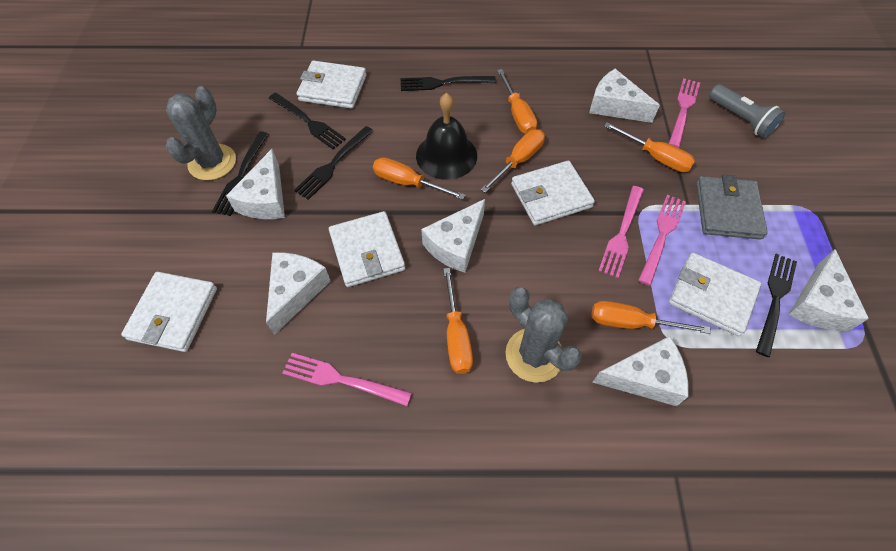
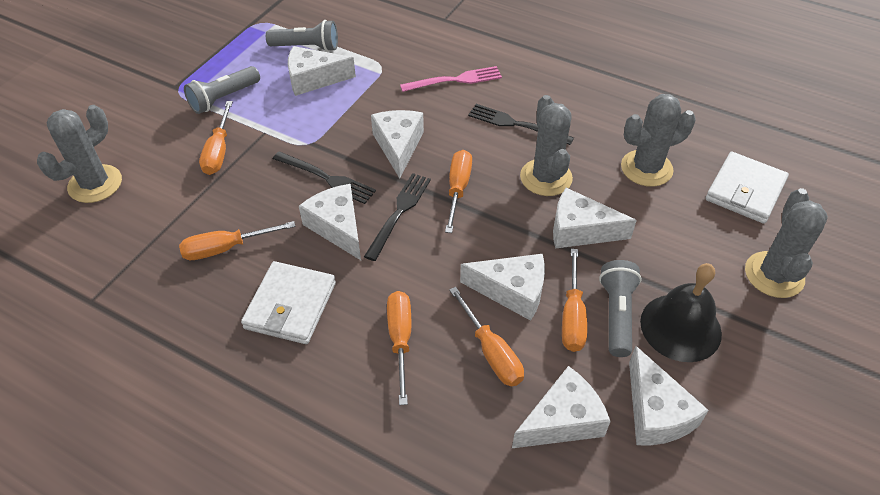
black fork: 5 -> 3
grey cactus: 2 -> 4
grey flashlight: 1 -> 3
grey wallet: 1 -> 0
pink fork: 4 -> 1
white cheese: 6 -> 7
white wallet: 5 -> 2

